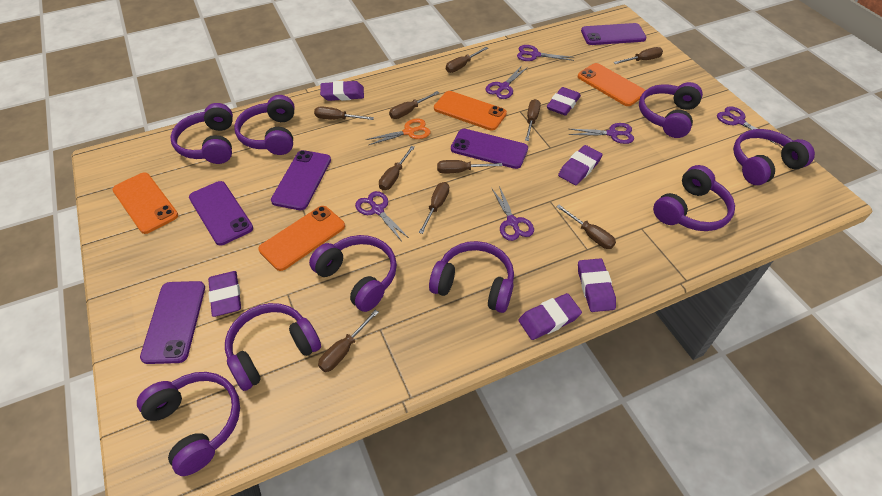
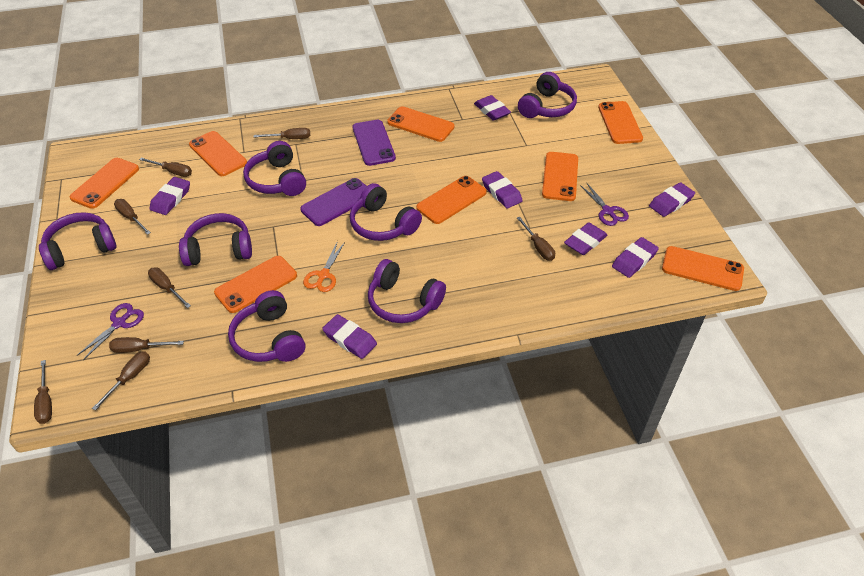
brown screwdriver: 10 -> 8
orange phone: 4 -> 8
purple eraser: 6 -> 7
purple headphones: 9 -> 7
purple phone: 5 -> 2
purple scissors: 6 -> 2

